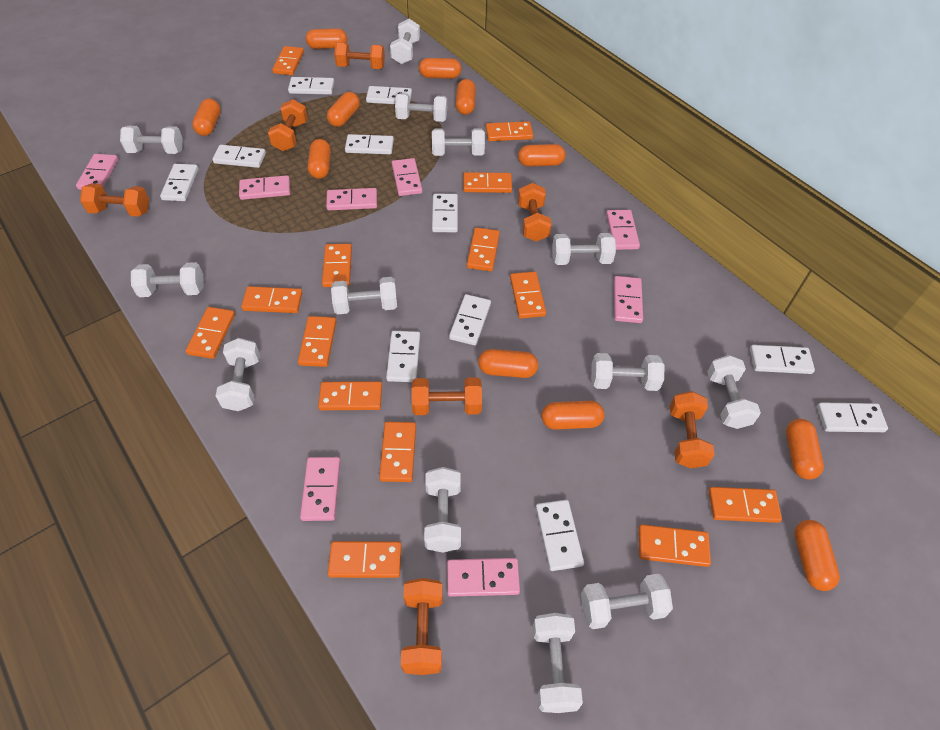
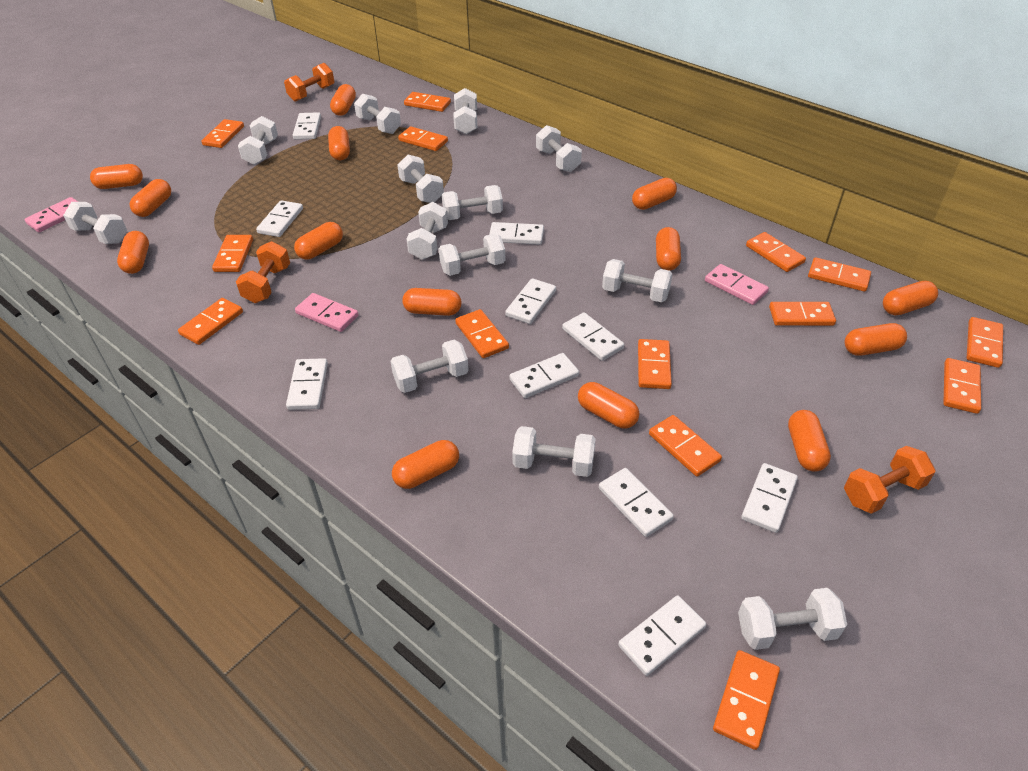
orange capsule: 11 -> 14
orange dumbbell: 7 -> 3
pink domino: 8 -> 3
white domino: 11 -> 10

